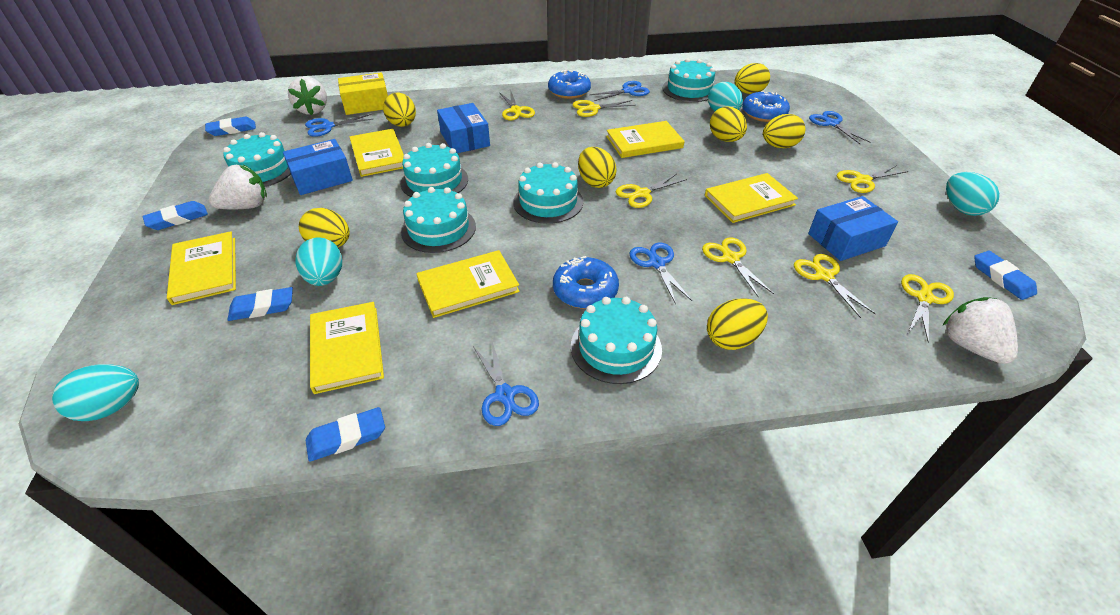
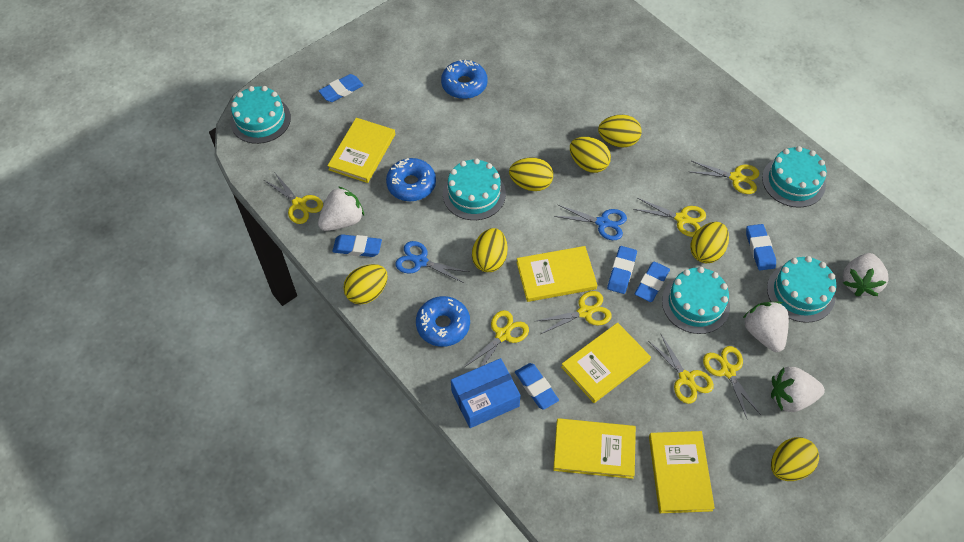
blue box: 3 -> 1
blue eraser: 5 -> 6
blue scissors: 5 -> 2
turquoise cake: 6 -> 5
turquoise egg: 4 -> 0
white strawberry: 3 -> 4
yellow book: 6 -> 5
yellow box: 1 -> 0

